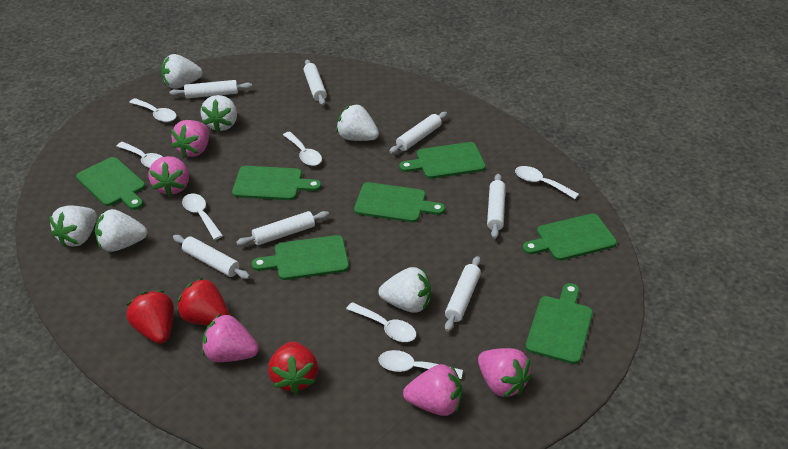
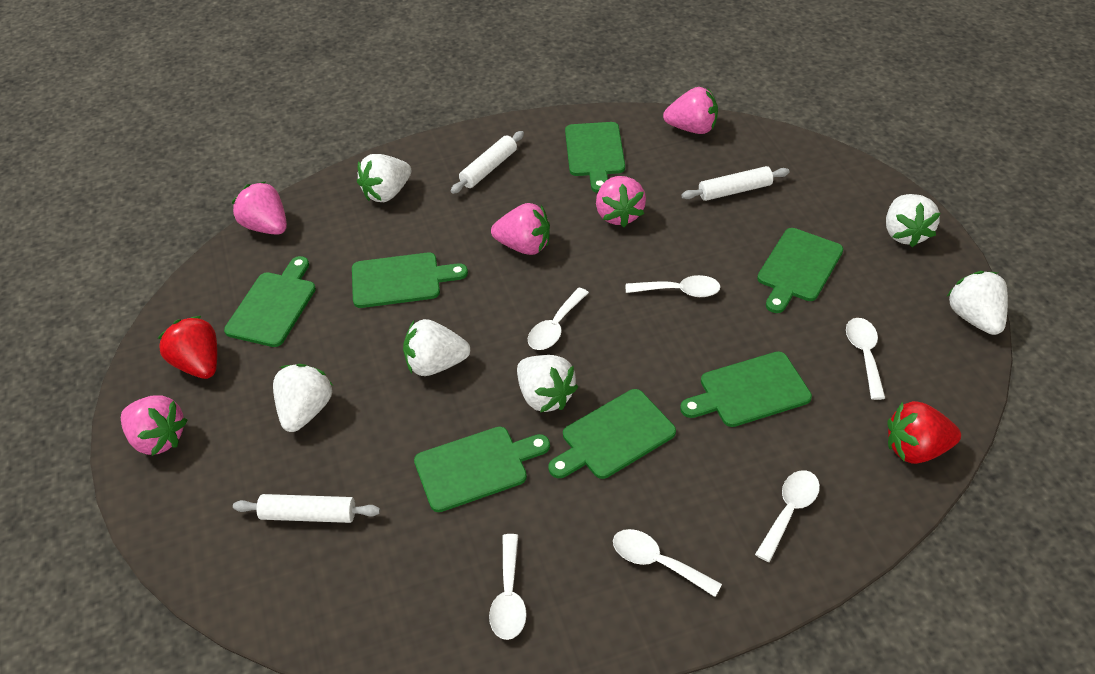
red strawberry: 3 -> 2
white rolling pin: 7 -> 3
white spoon: 7 -> 6

